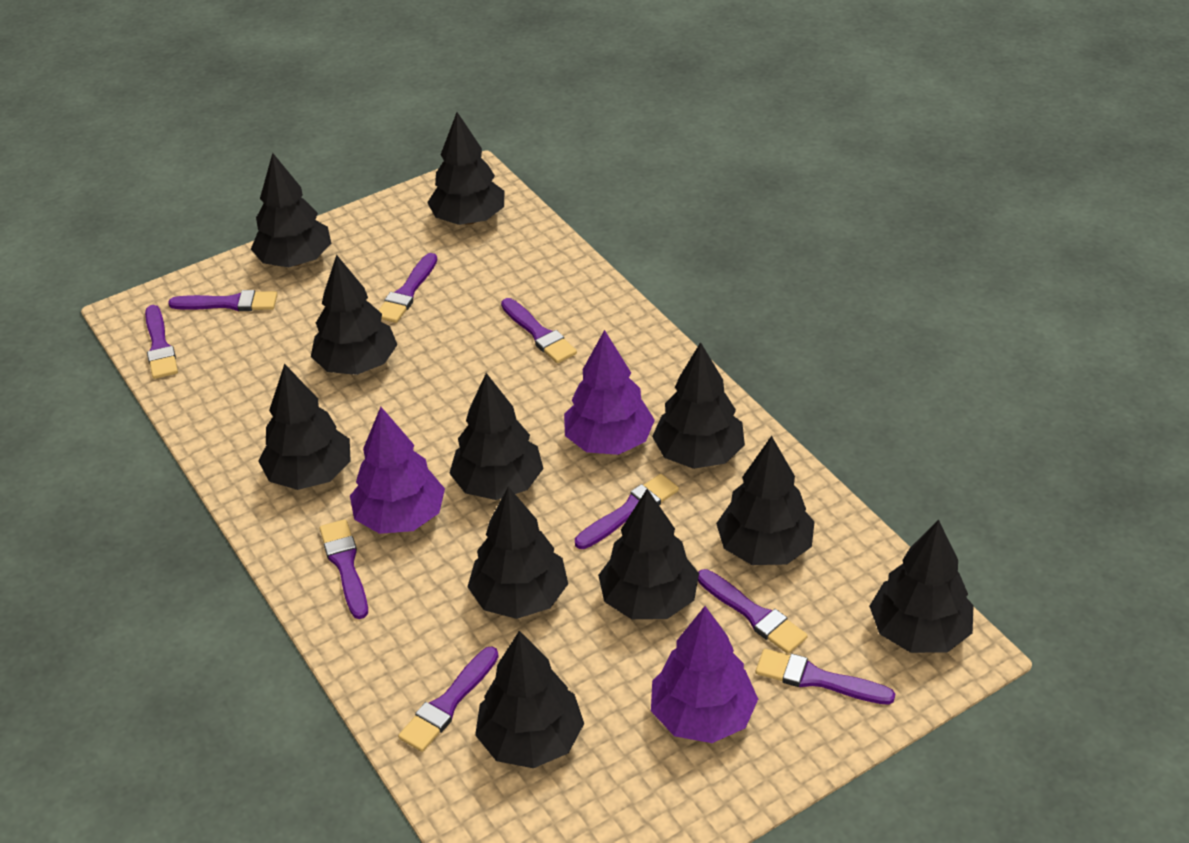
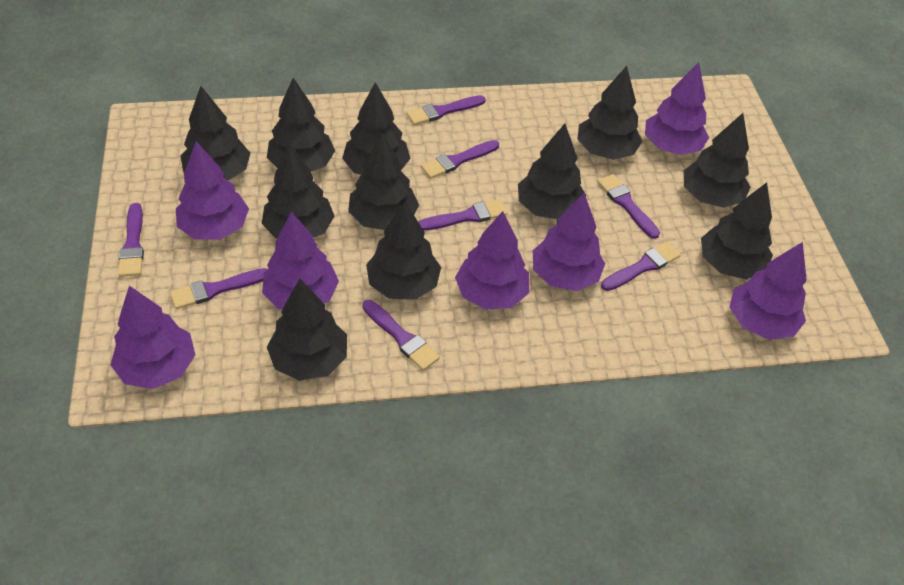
purple brush: 9 -> 8
purple tree: 3 -> 7

